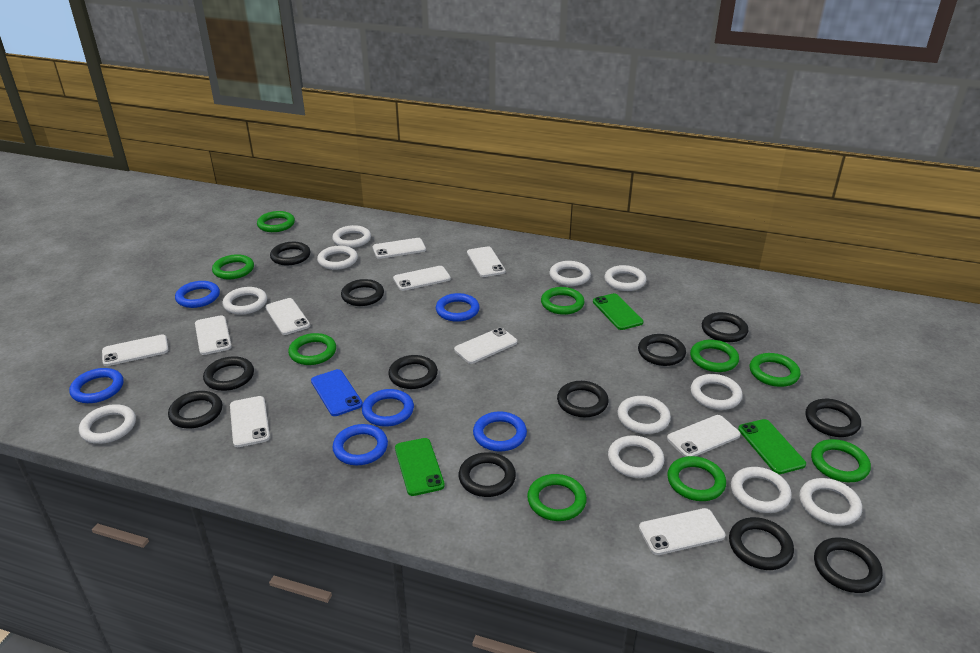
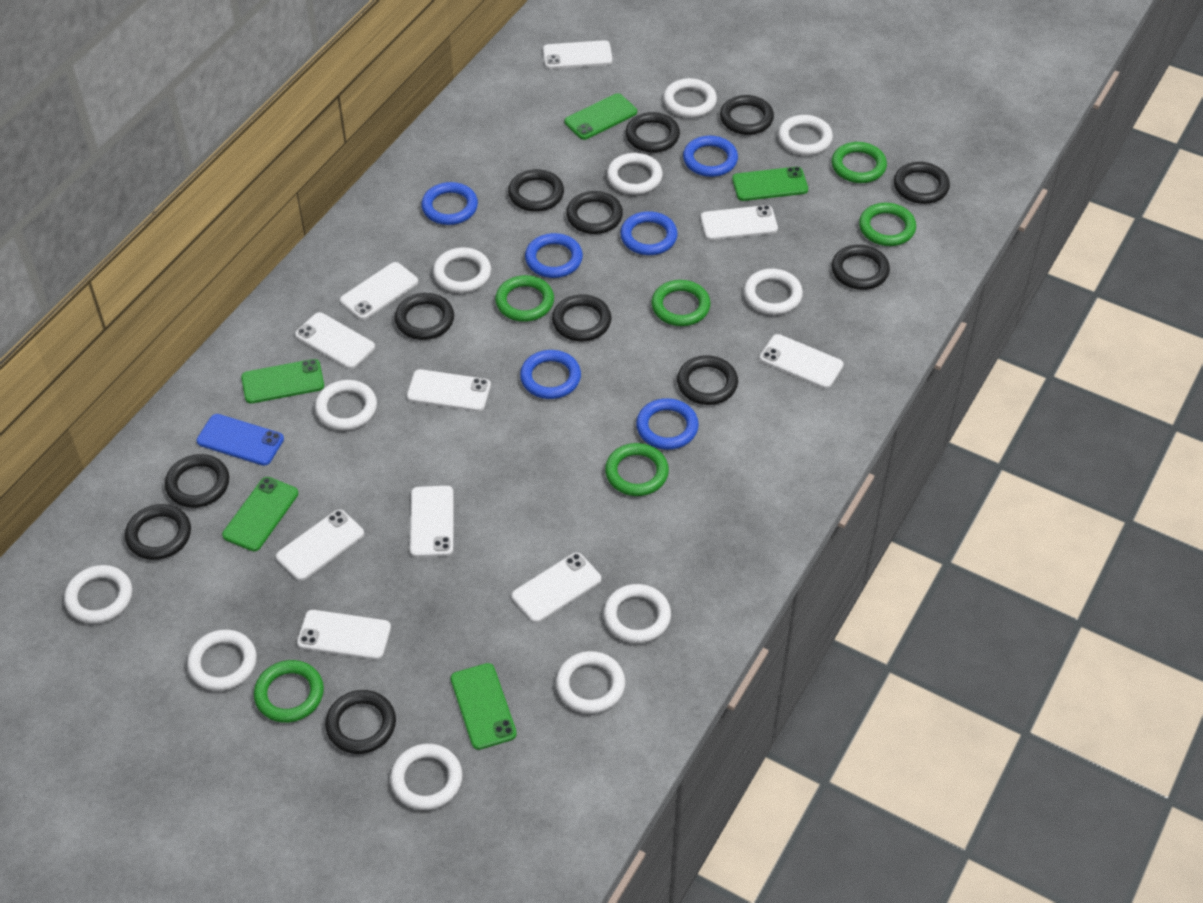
green phone: 3 -> 5
green ring: 9 -> 6

